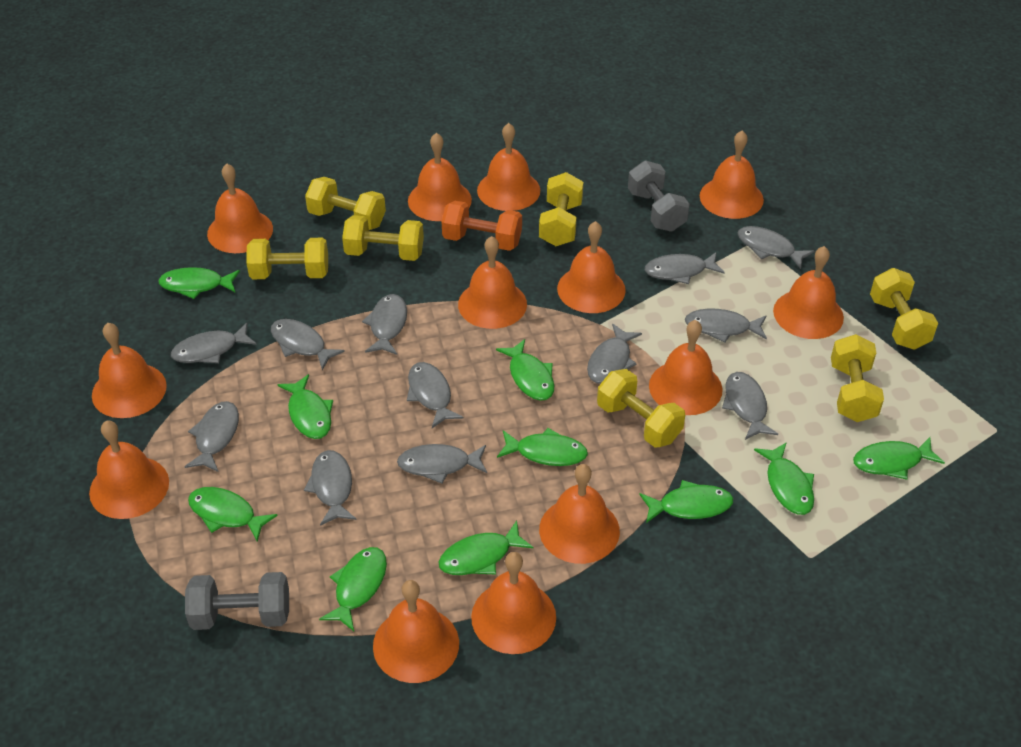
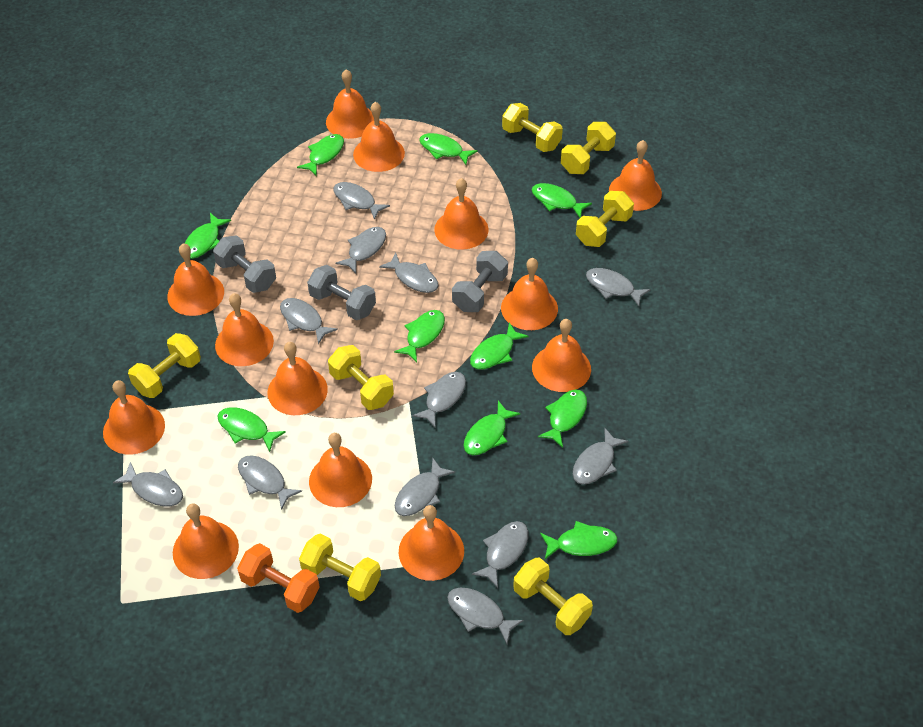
grey dumbbell: 2 -> 3

